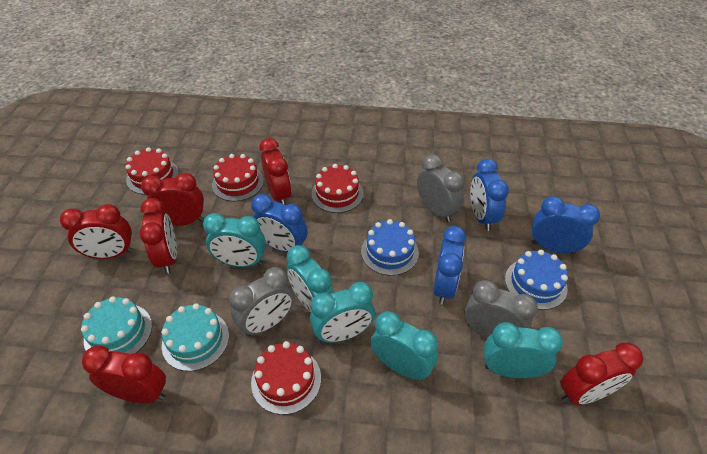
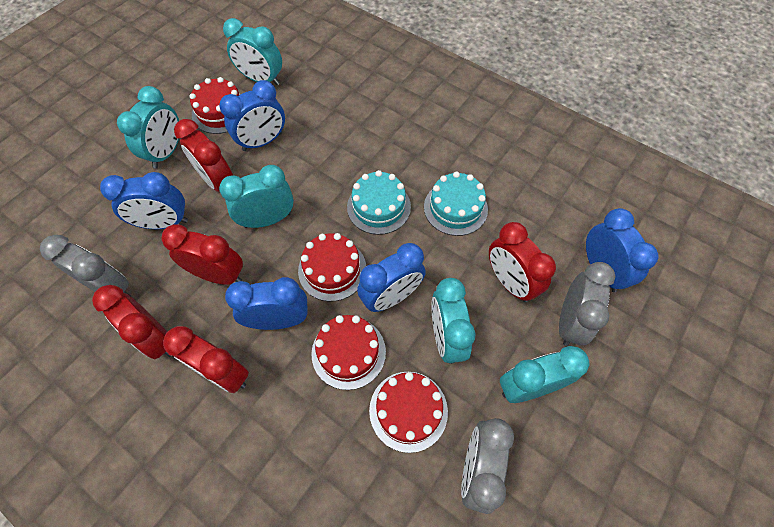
blue cake: 2 -> 0
blue clock: 4 -> 5
red clock: 6 -> 5

